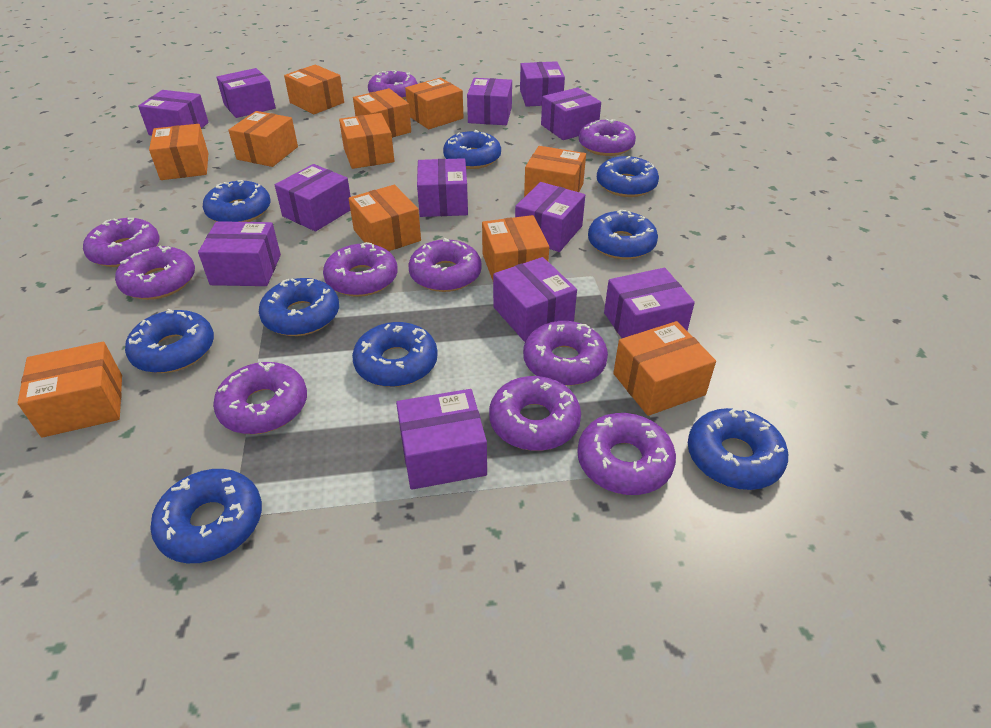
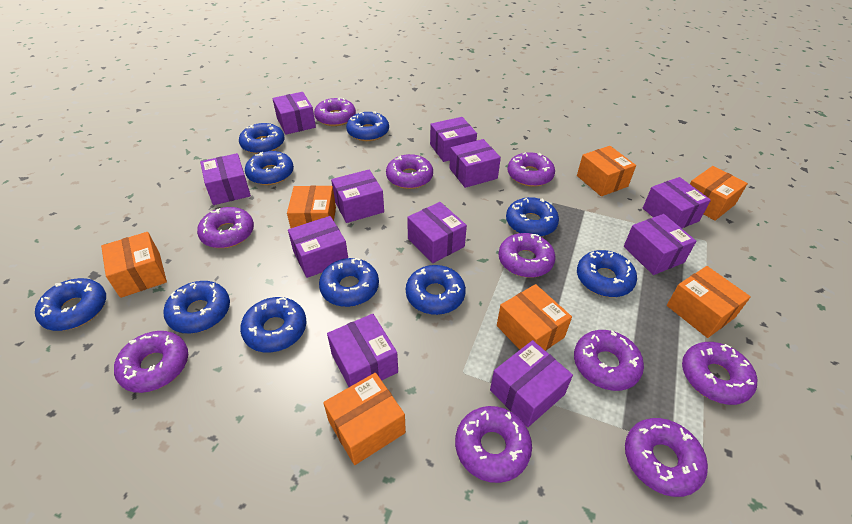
blue donut: 9 -> 10
orange box: 11 -> 7
purple box: 12 -> 11

